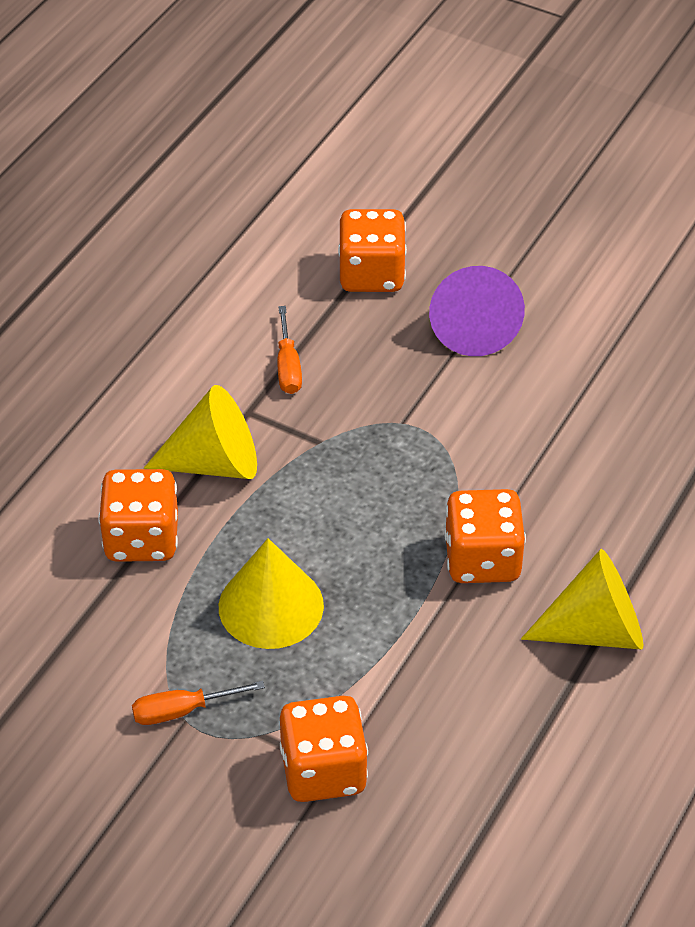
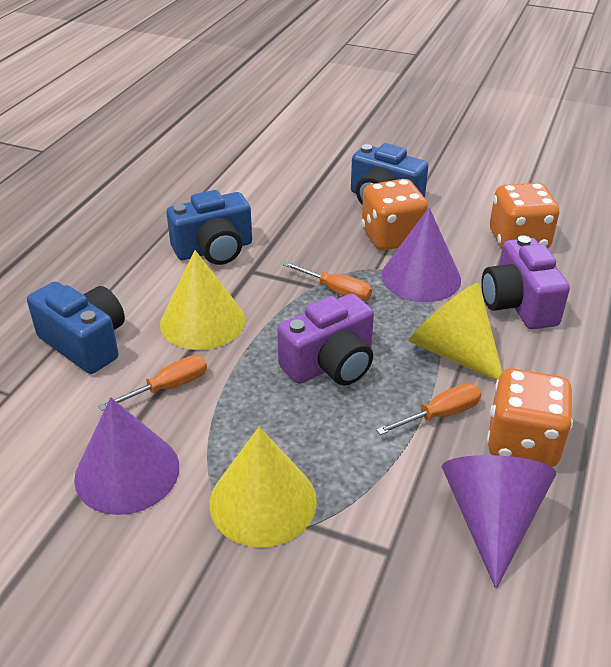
blue camera: 0 -> 3
orange dice: 4 -> 3
orange screwdriver: 2 -> 3
purple camera: 0 -> 2
purple cone: 1 -> 3

